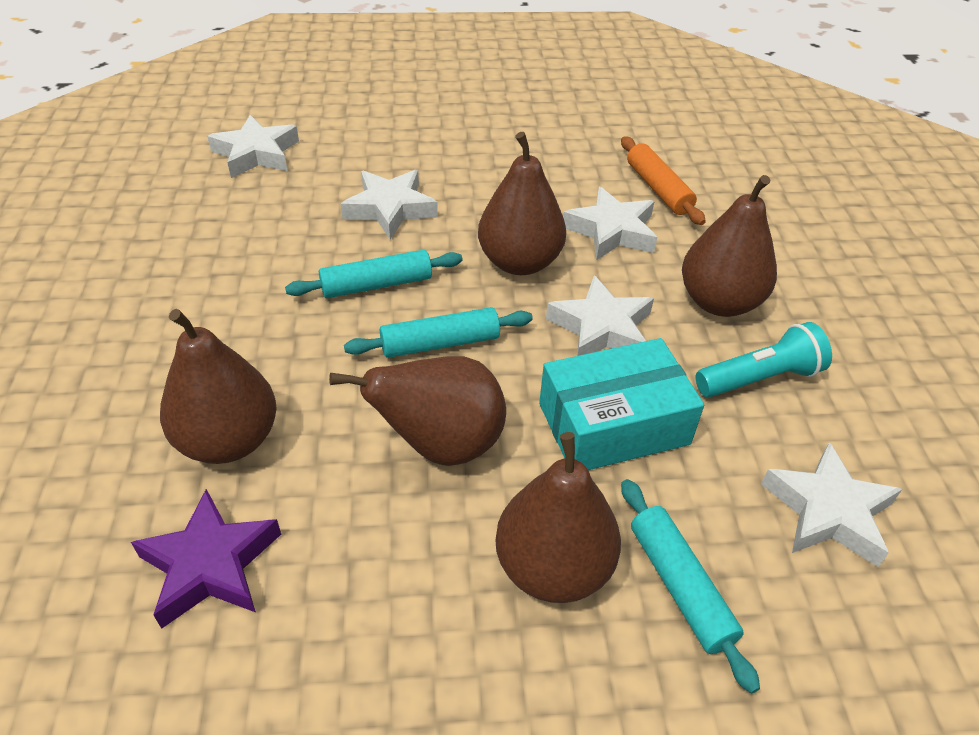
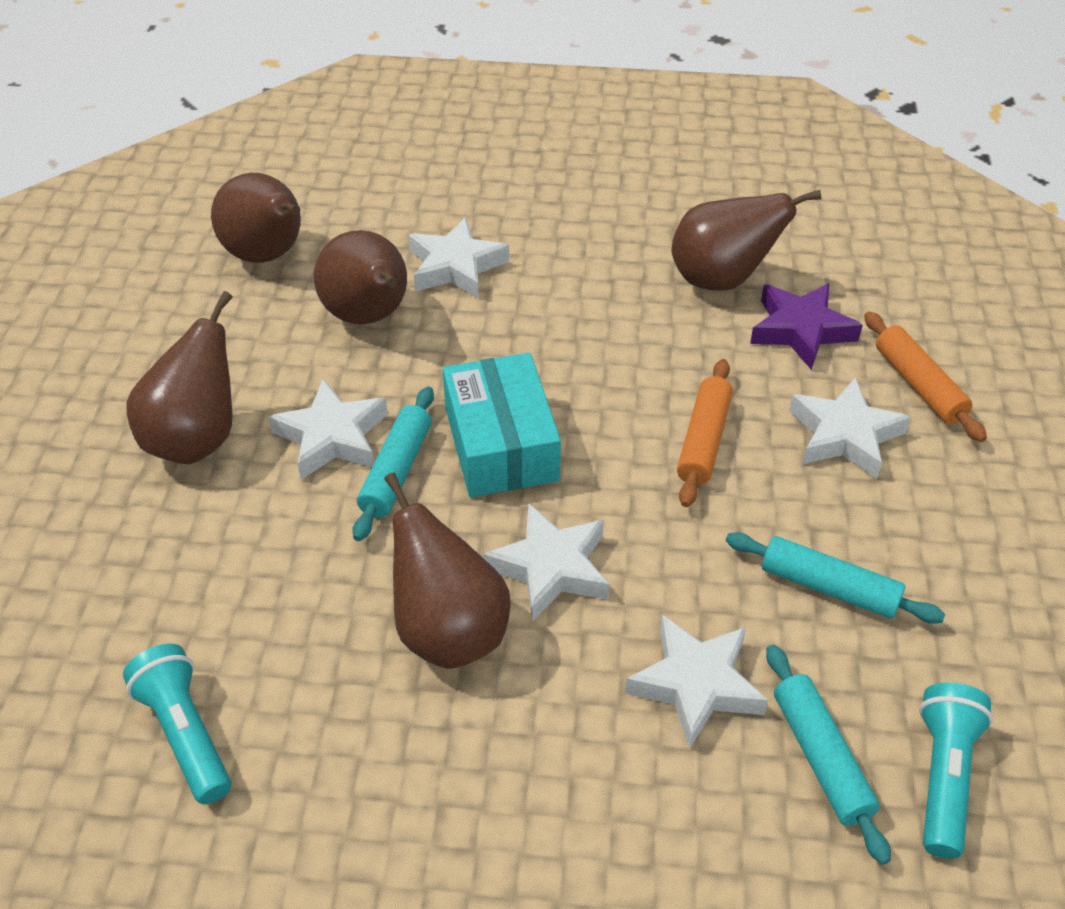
orange rolling pin: 1 -> 2
turquoise flashlight: 1 -> 2

